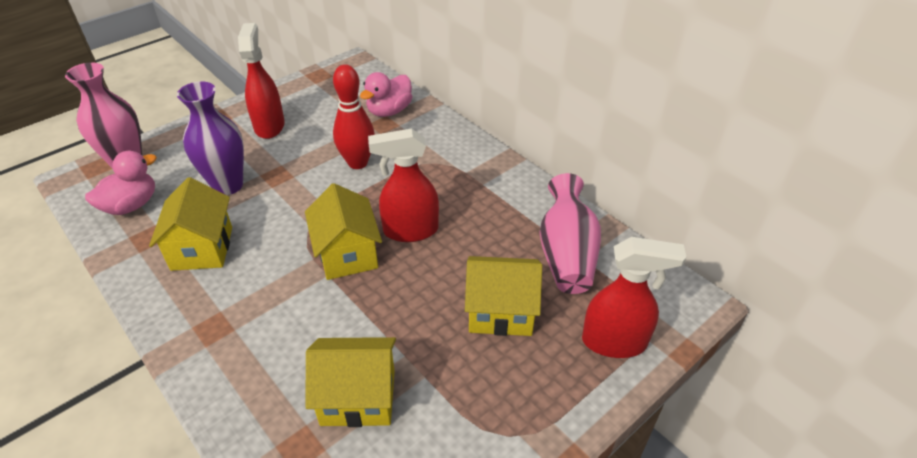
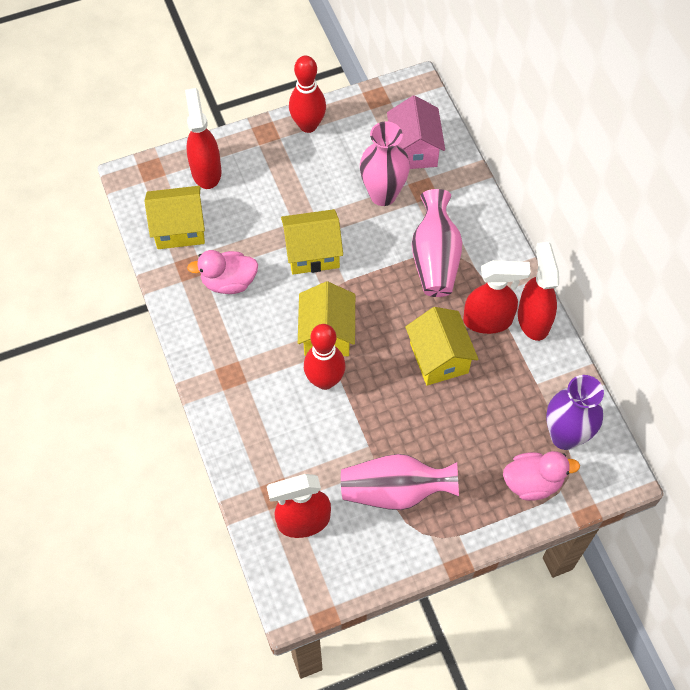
pink house: 0 -> 1
pink vase: 2 -> 3
red bowling pin: 1 -> 2
red spray bottle: 3 -> 4

